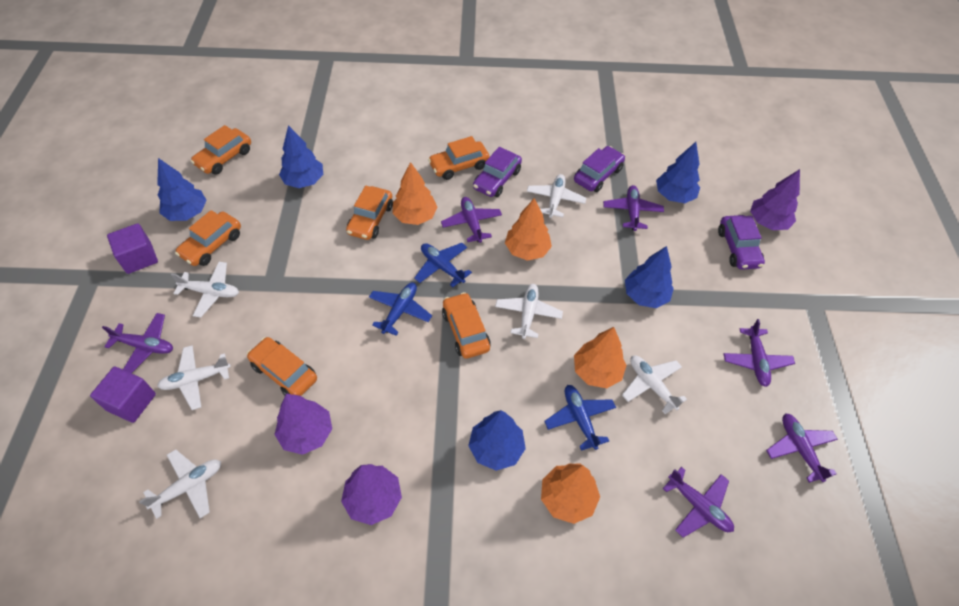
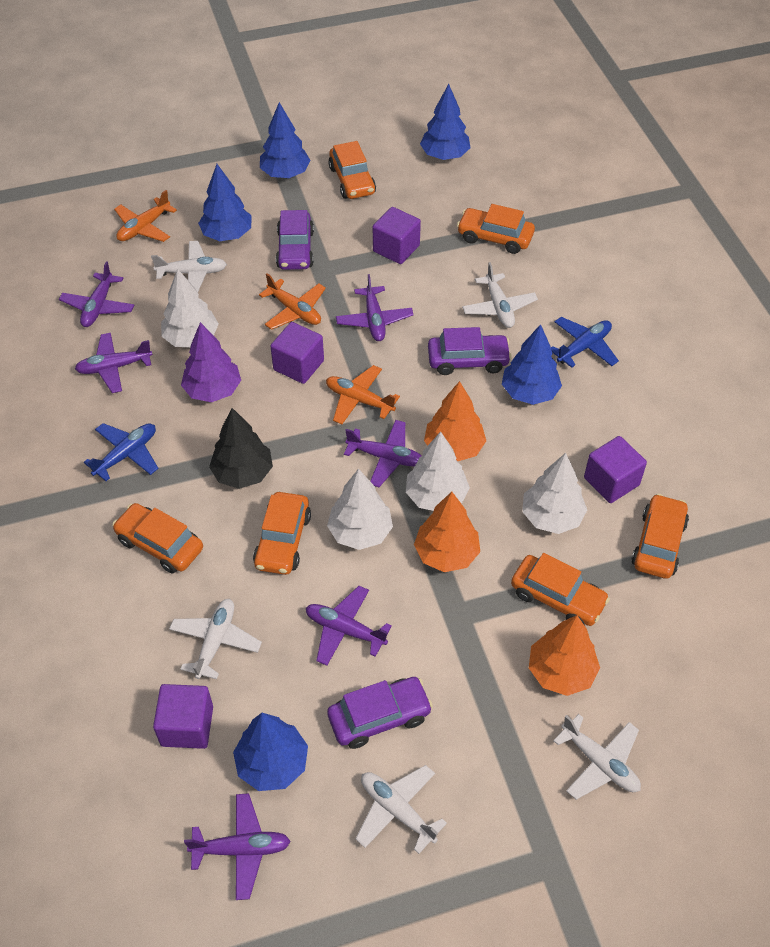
black tree: 0 -> 1
blue plane: 3 -> 2
orange plane: 0 -> 3
orange tree: 4 -> 3
purple cube: 2 -> 4
purple tree: 3 -> 1
white plane: 6 -> 5
white tree: 0 -> 4

